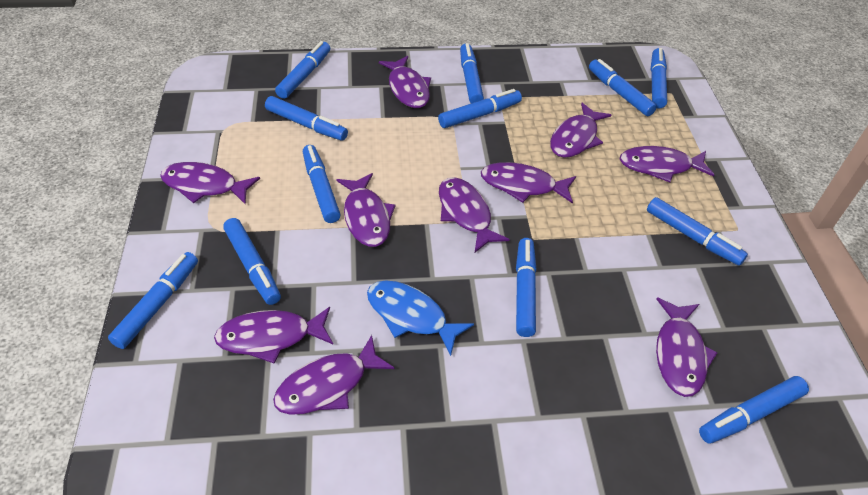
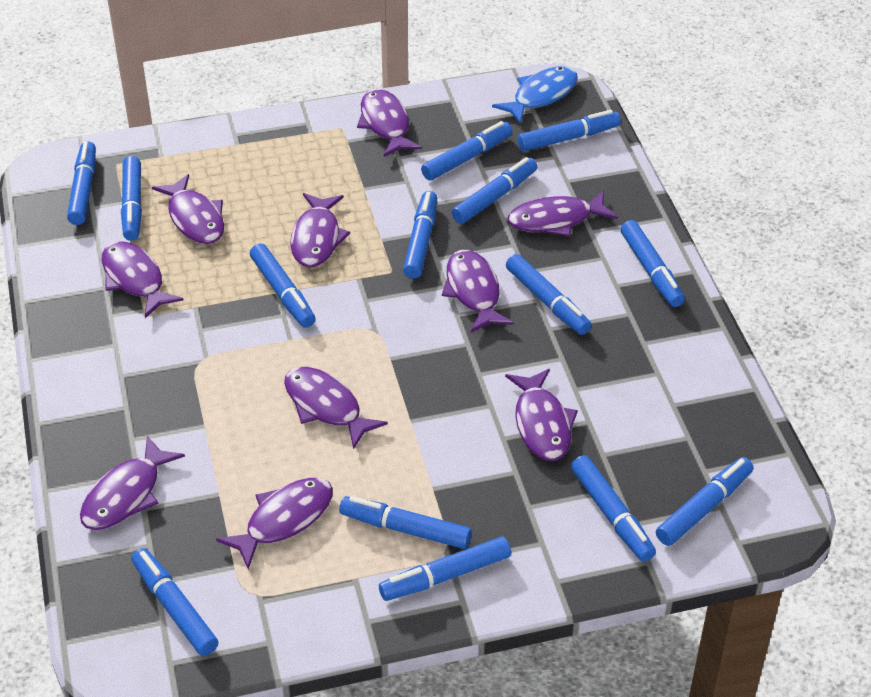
blue marker: 12 -> 14

